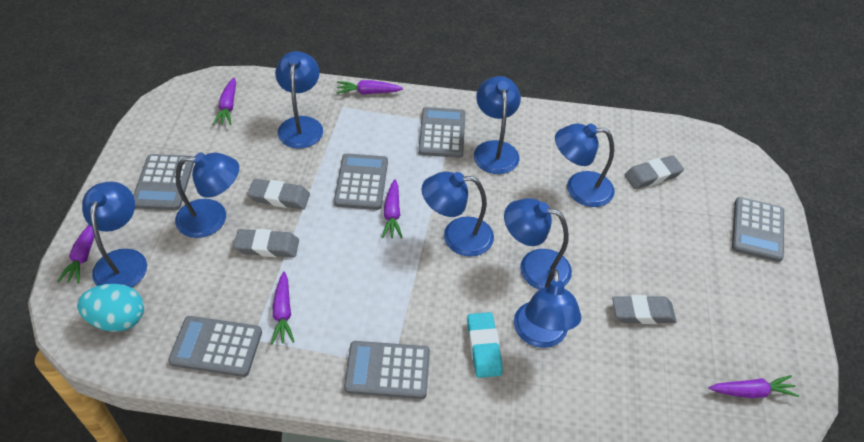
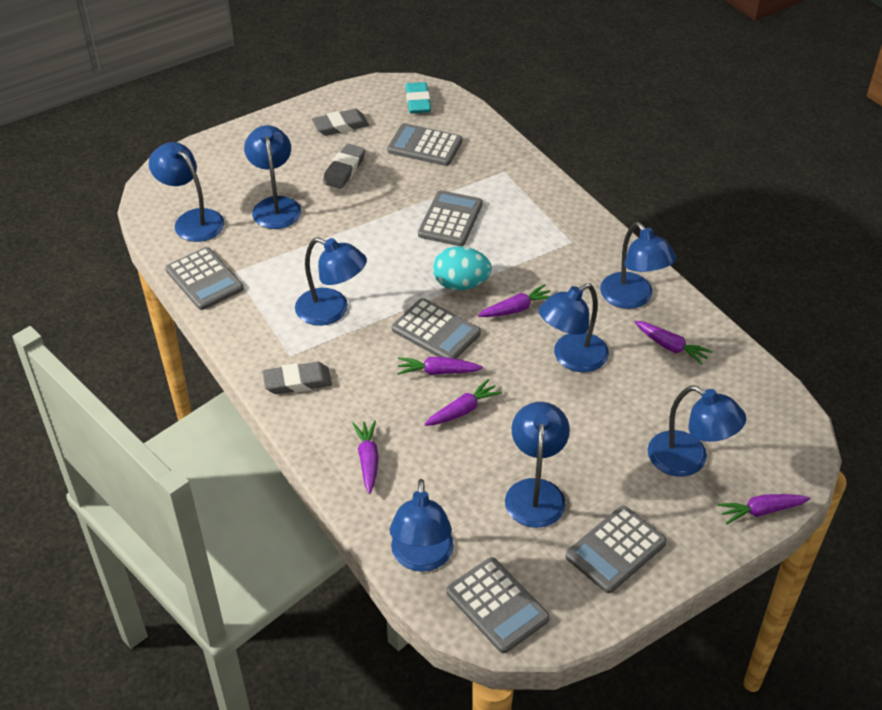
grey eraser: 4 -> 3

